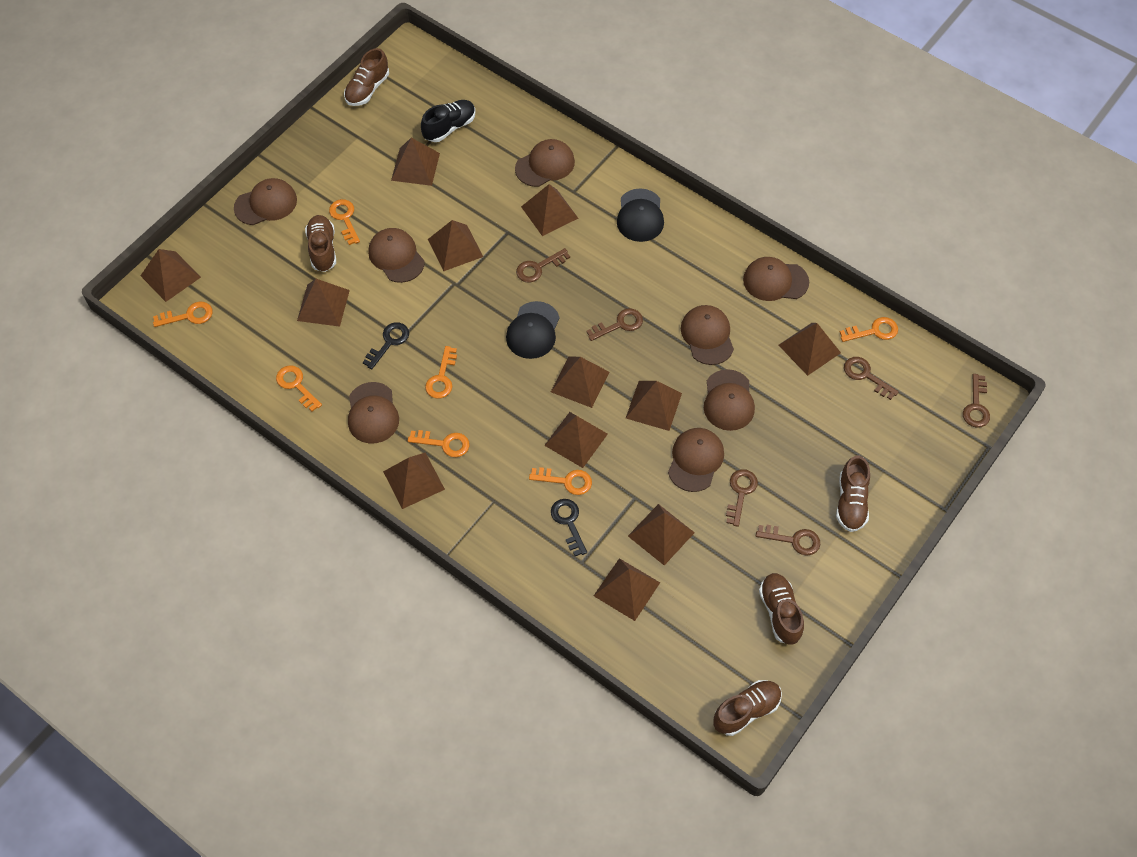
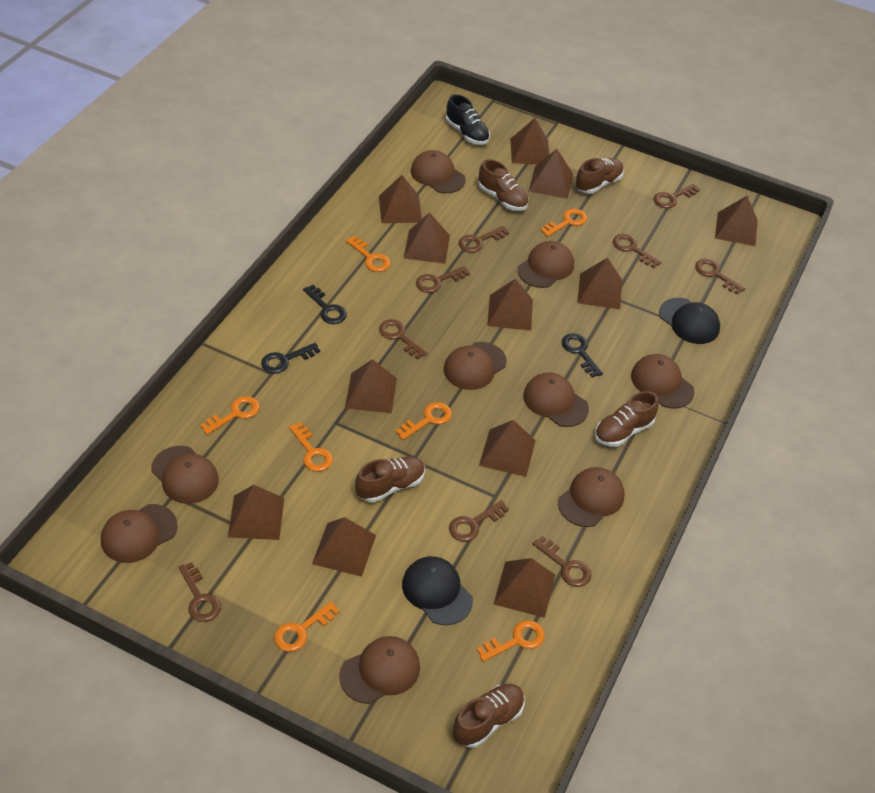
black key: 2 -> 3
brown cap: 8 -> 9
brown key: 6 -> 9

